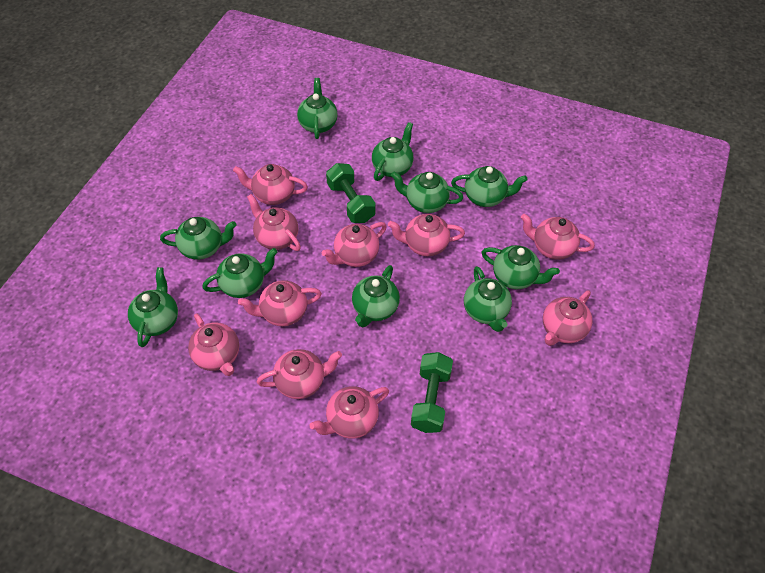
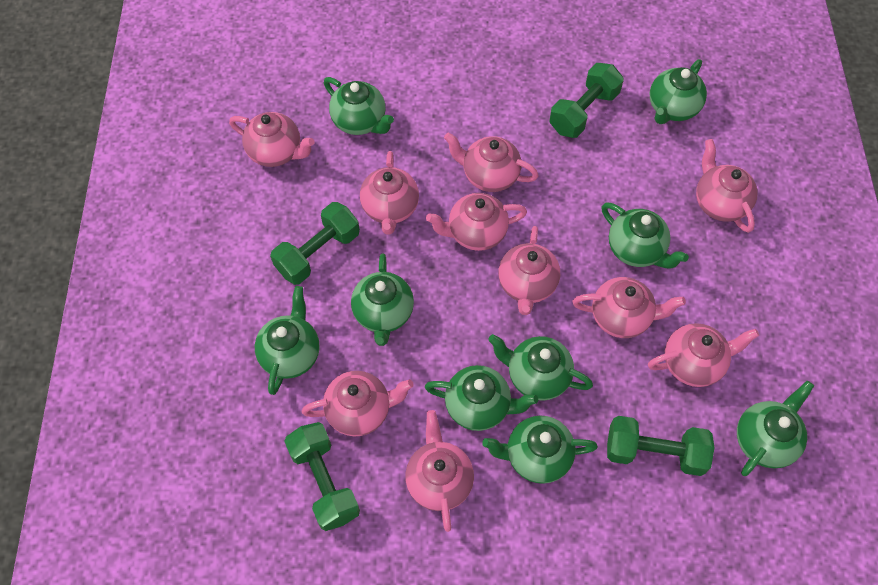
green dumbbell: 2 -> 4
green teapot: 10 -> 9

